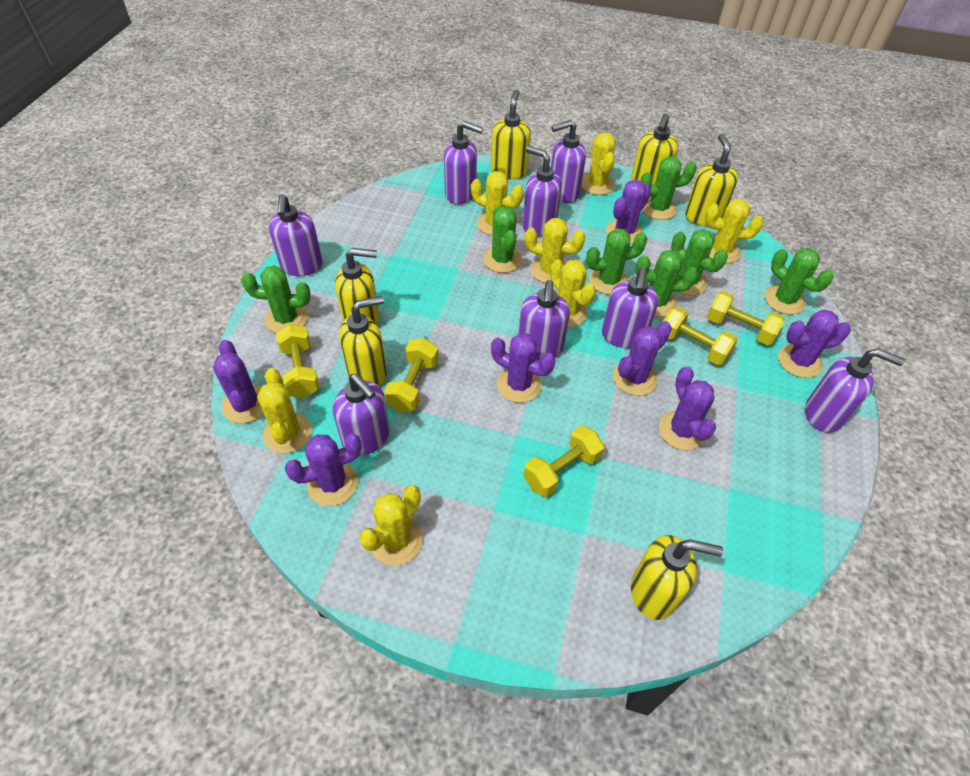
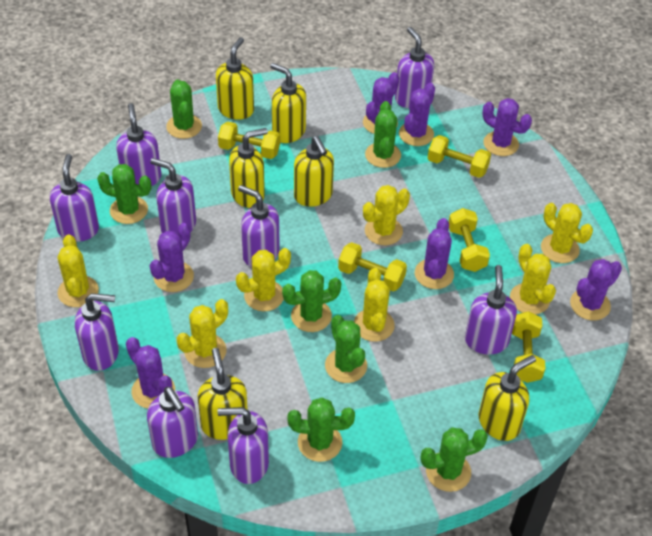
purple soap dispenser: 8 -> 9

